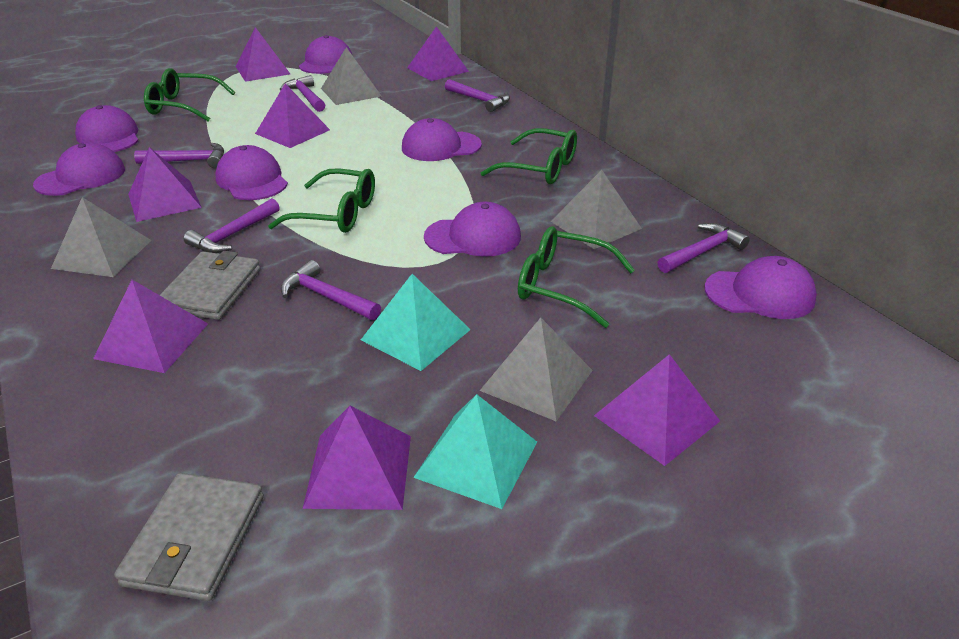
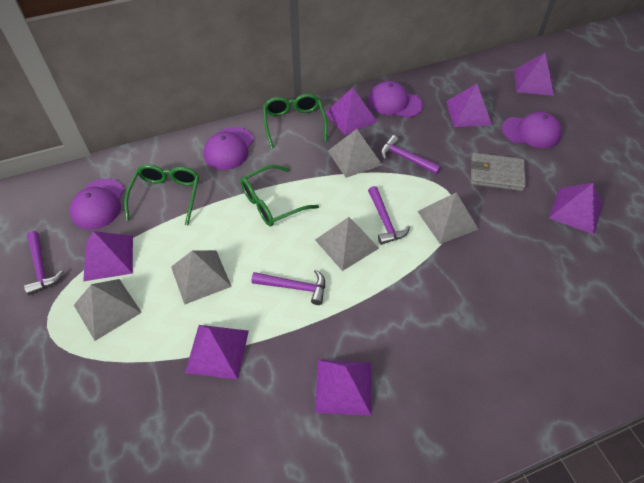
green glasses: 4 -> 3
grey pyramid: 4 -> 5
grey wallet: 2 -> 1
purple cap: 7 -> 4
purple hammer: 6 -> 4
turquoise pyramid: 2 -> 0

